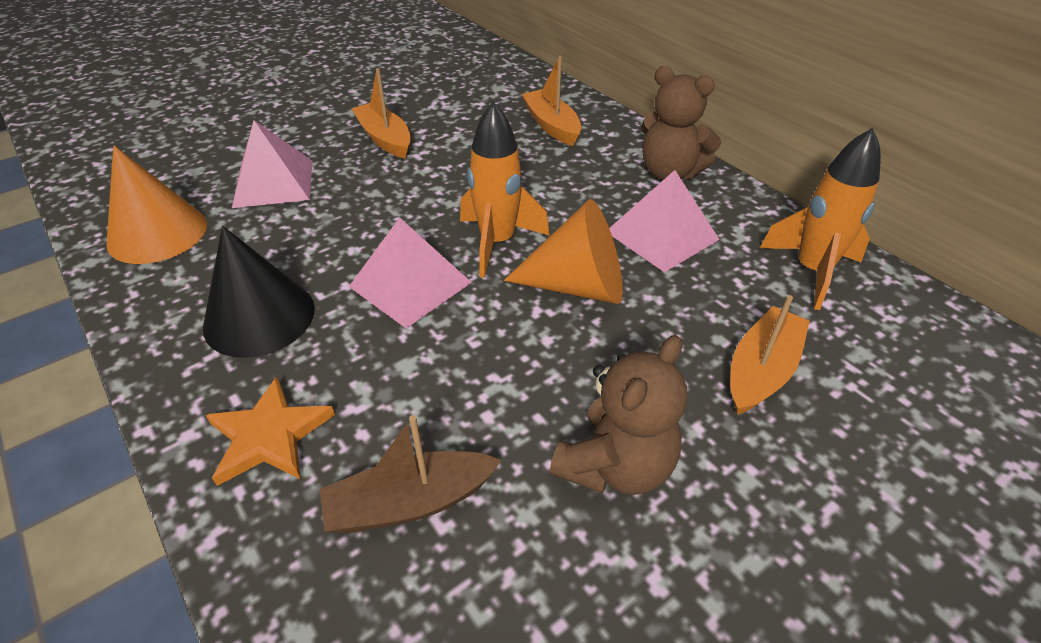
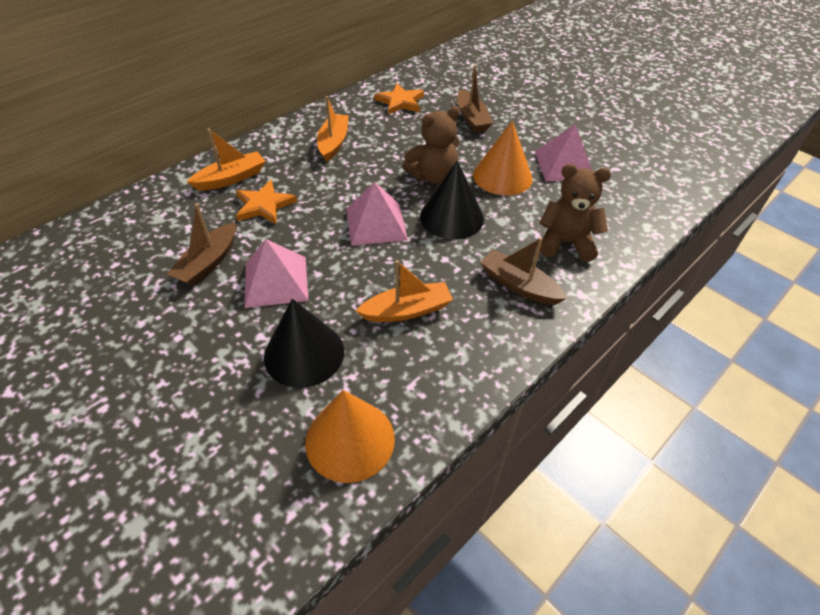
black cone: 1 -> 2
brown boat: 1 -> 3
orange rocket: 2 -> 0
orange star: 1 -> 2

